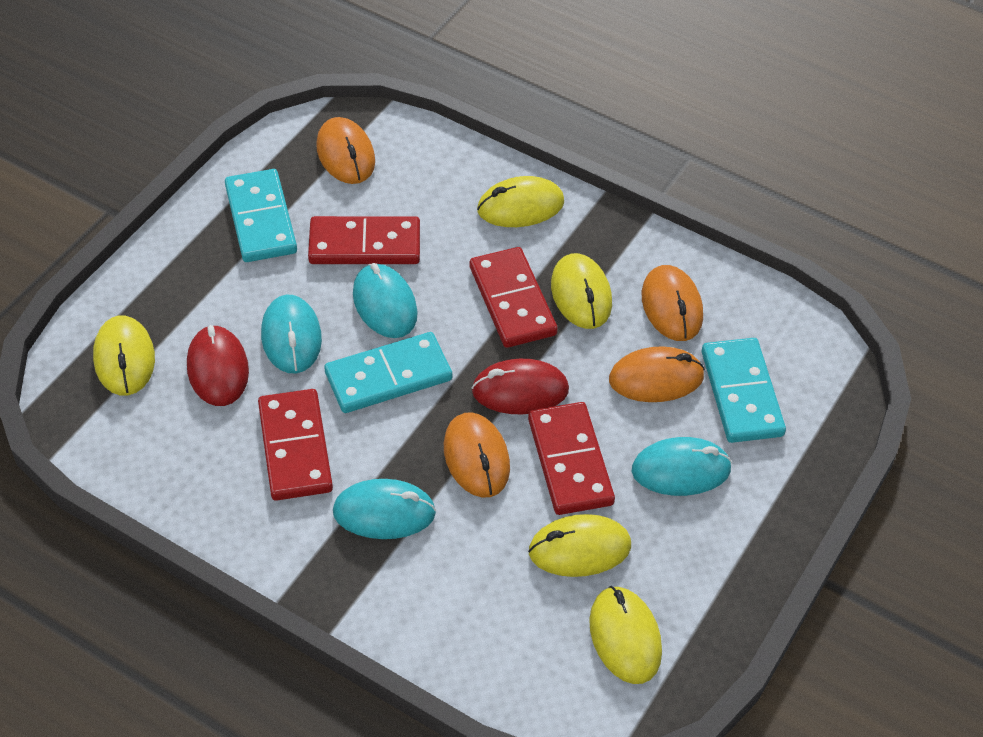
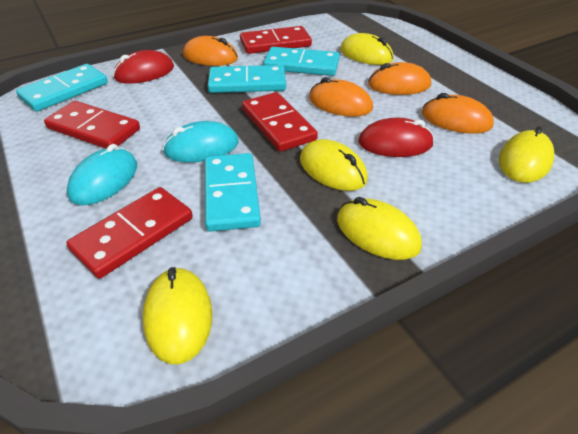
turquoise domino: 3 -> 4
turquoise mouse: 4 -> 2

